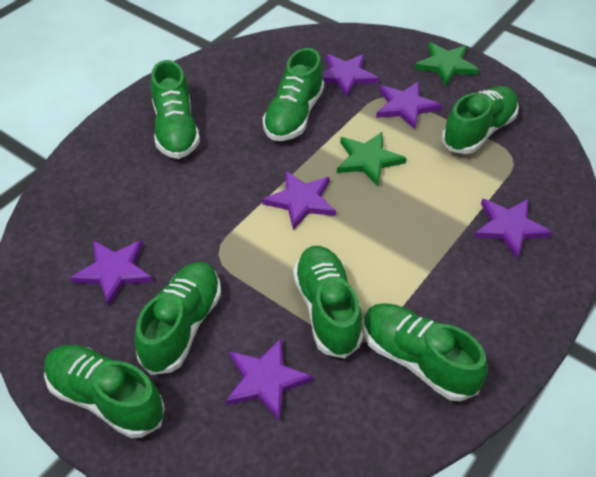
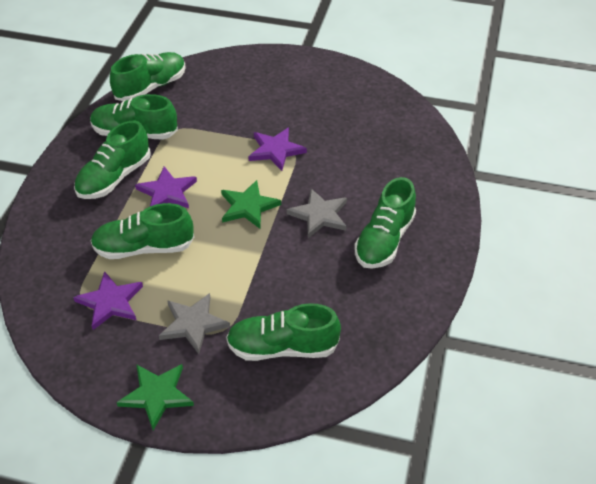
green shoe: 7 -> 6
grey star: 0 -> 2
purple star: 6 -> 3

